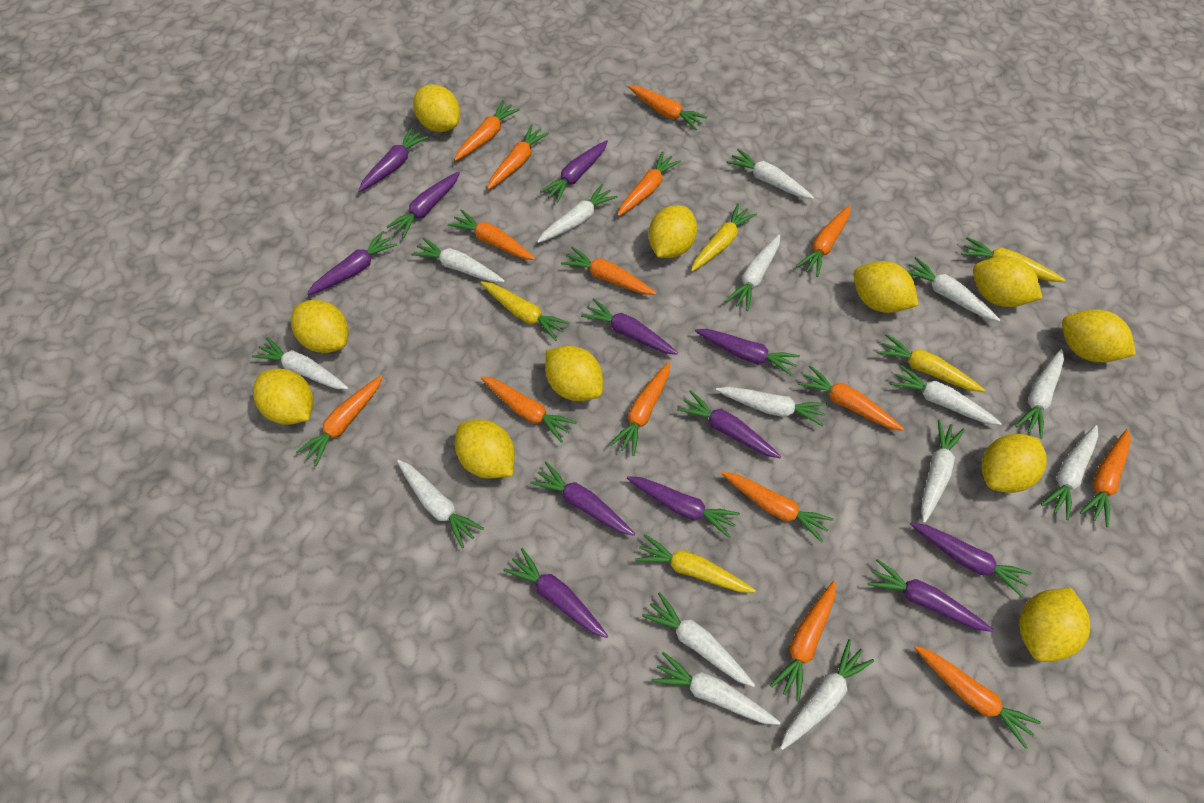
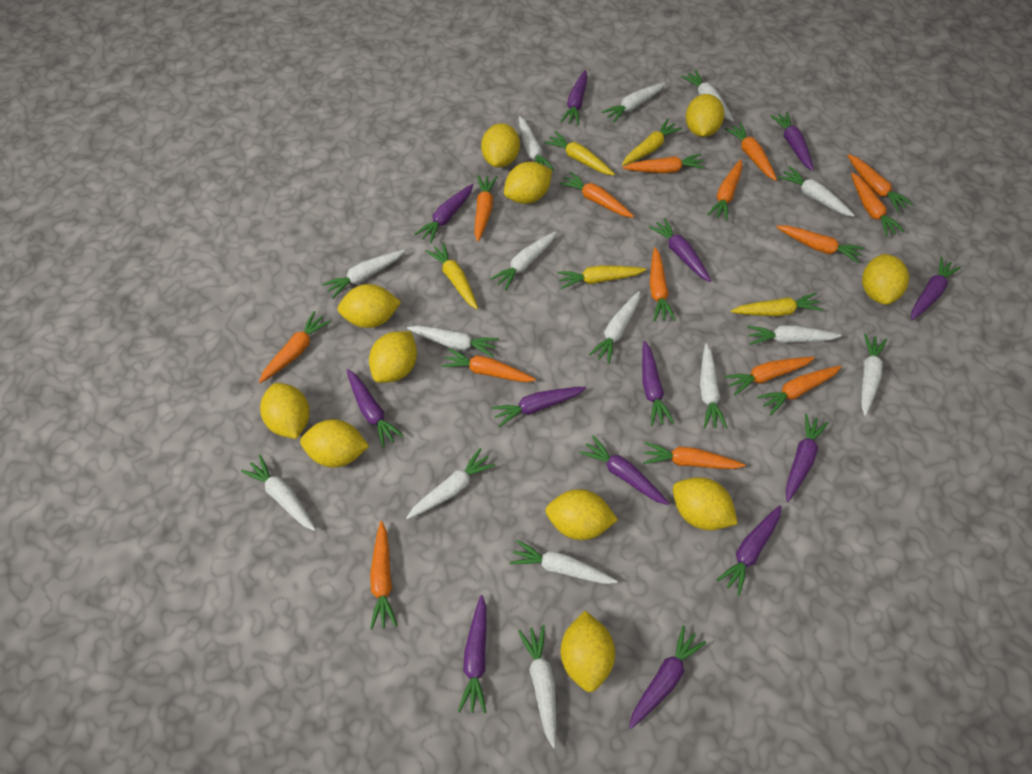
purple carrot: 12 -> 13

